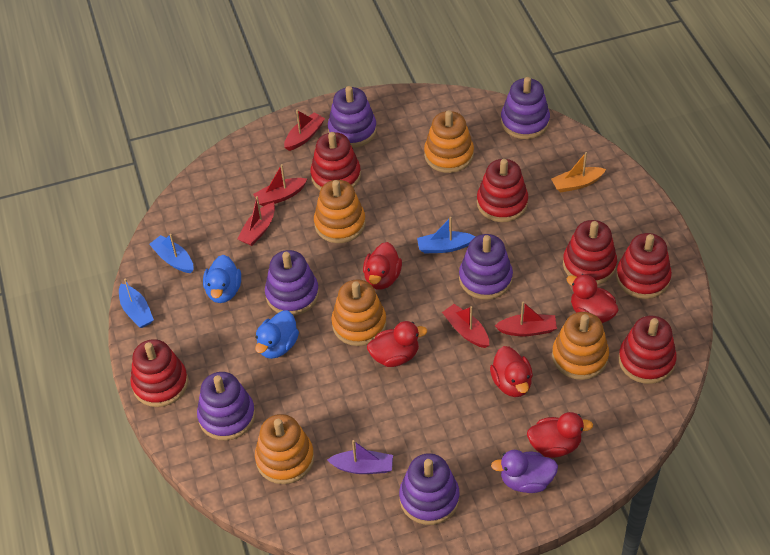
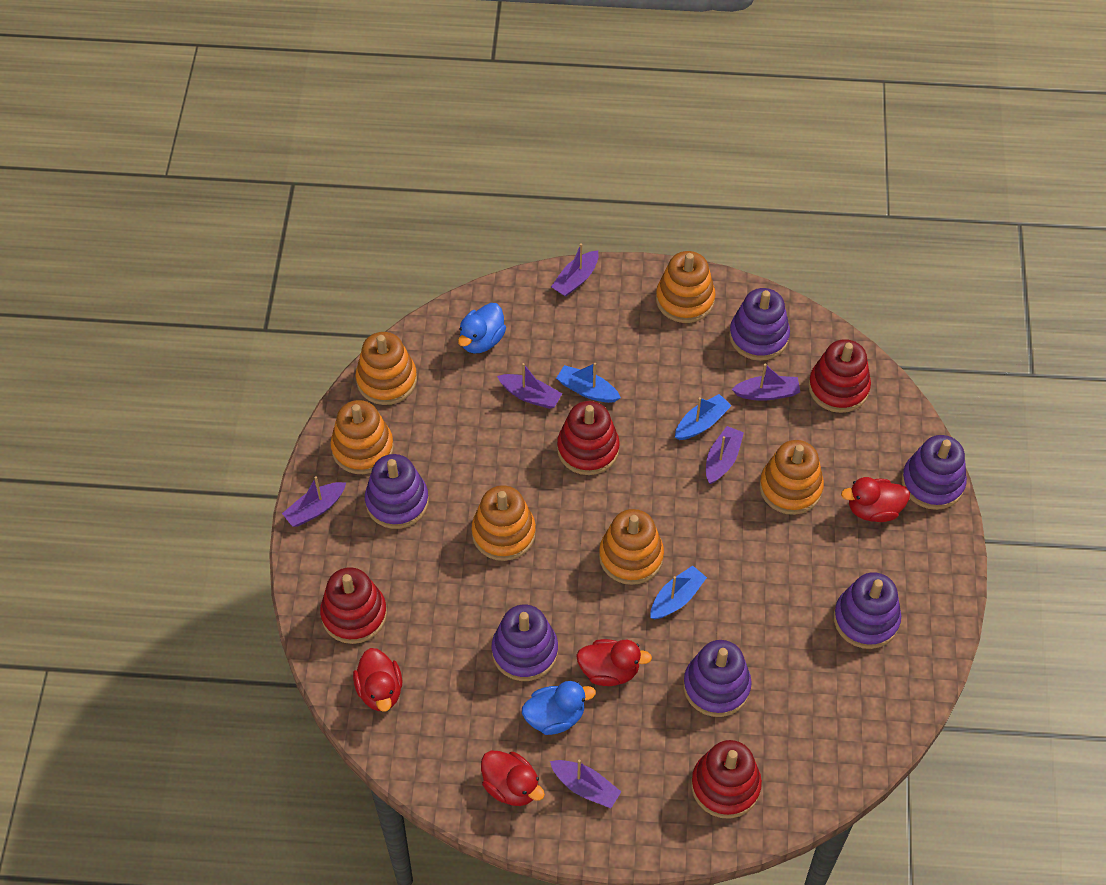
orange boat: 1 -> 0
orange stacking toy: 5 -> 6
purple boat: 1 -> 6
purple duck: 1 -> 0
red boat: 5 -> 0
red duck: 5 -> 4
red stacking toy: 6 -> 4

